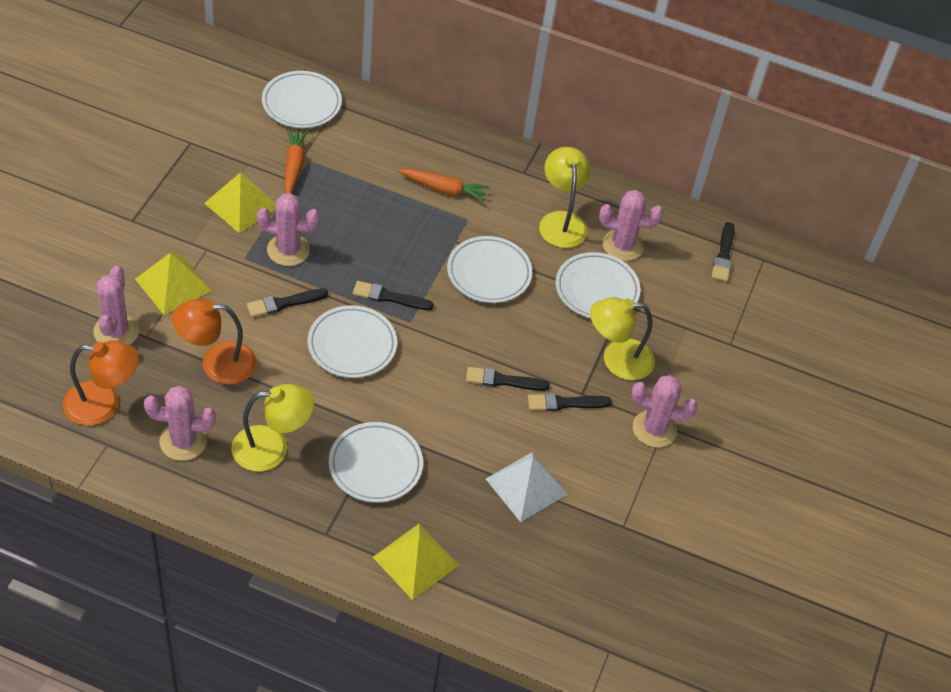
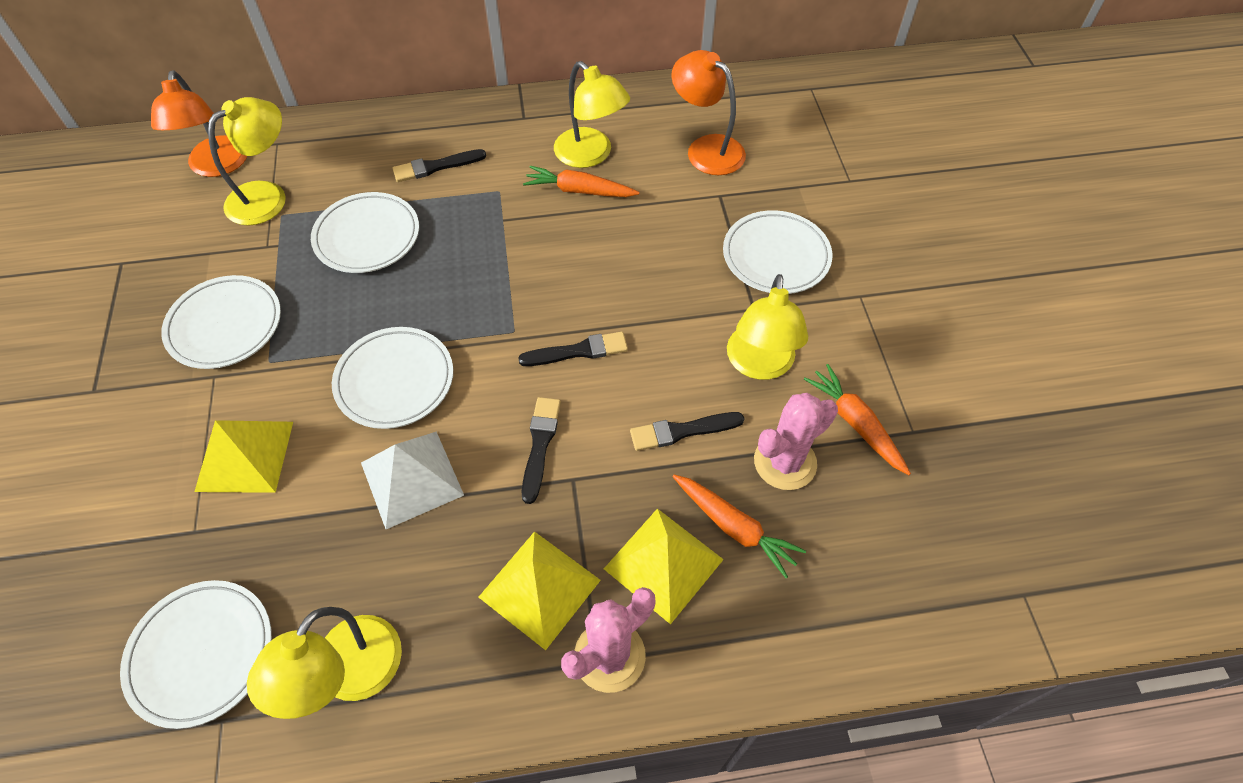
black brush: 5 -> 4
orange carrot: 2 -> 3
pink cactus: 5 -> 2
yellow lamp: 3 -> 4

